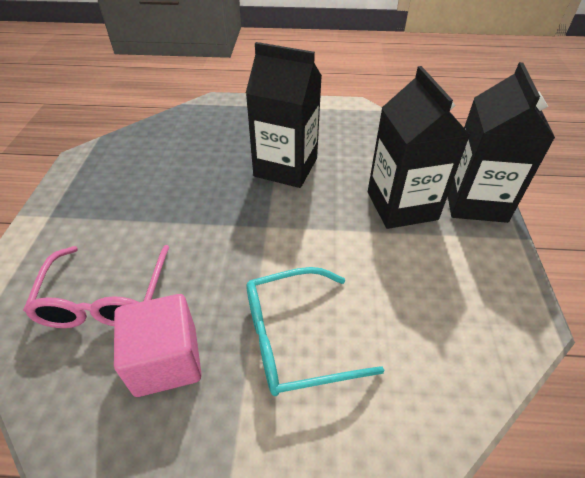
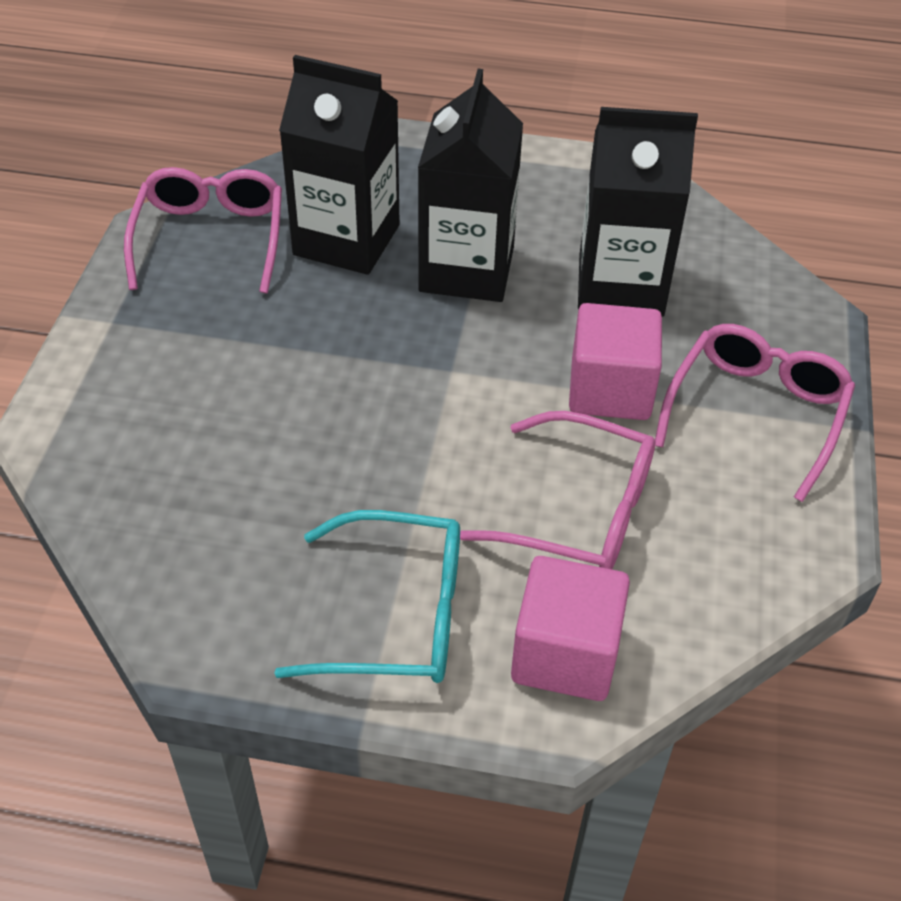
pink cube: 1 -> 2
pink glasses: 1 -> 3

